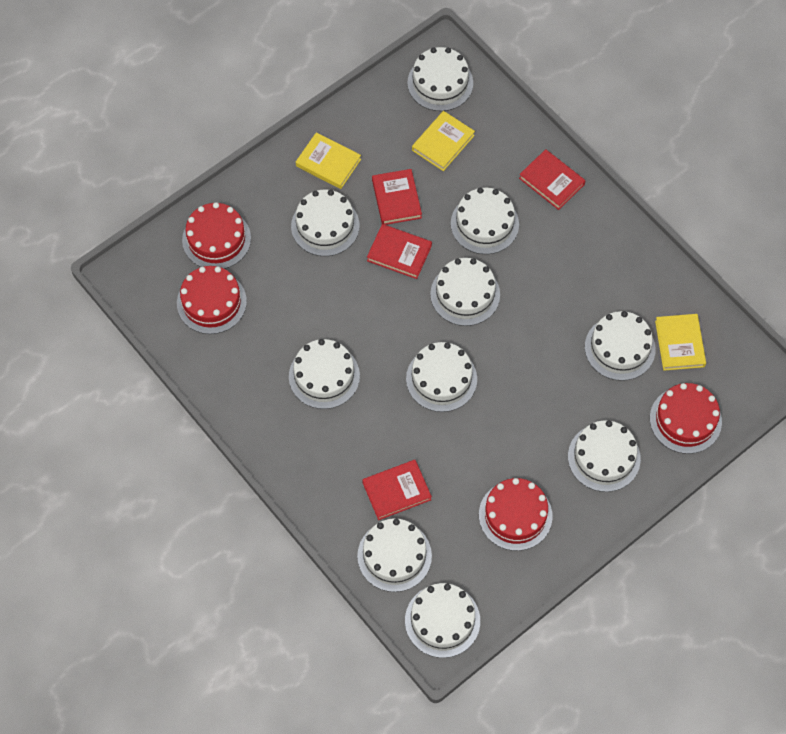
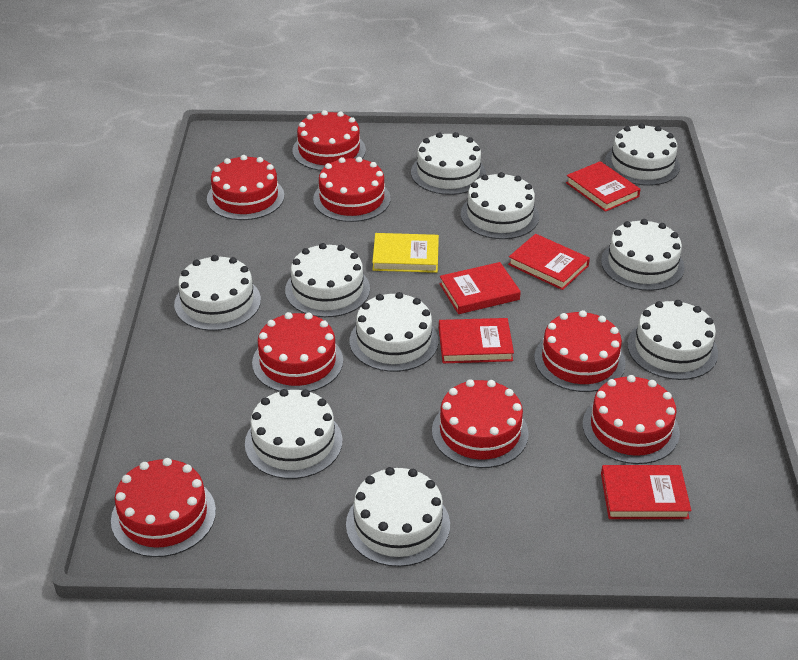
red book: 4 -> 5
red cake: 4 -> 8
yellow book: 3 -> 1

